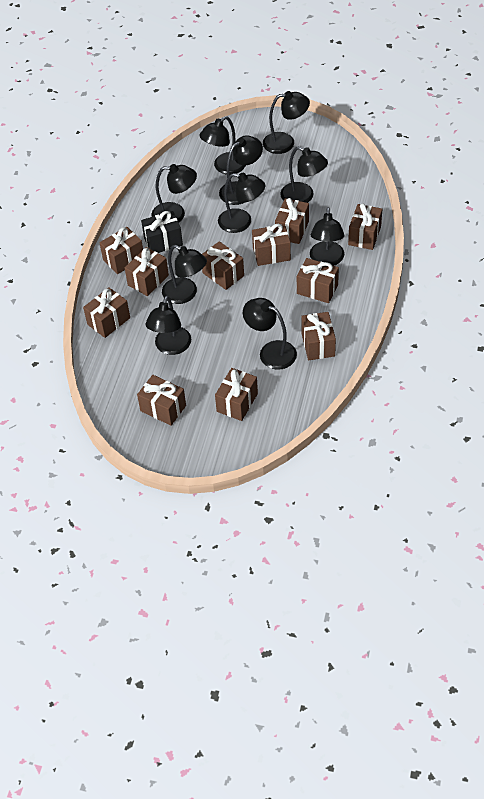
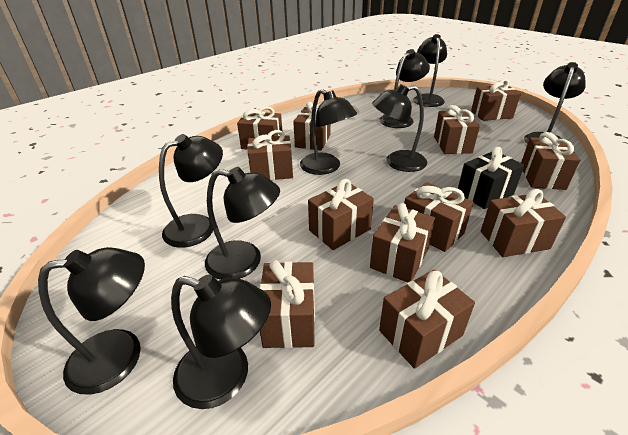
black lamp: 10 -> 9
brown gift: 11 -> 12

